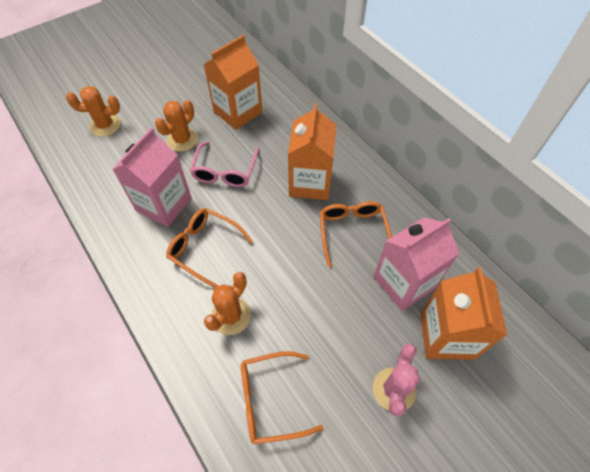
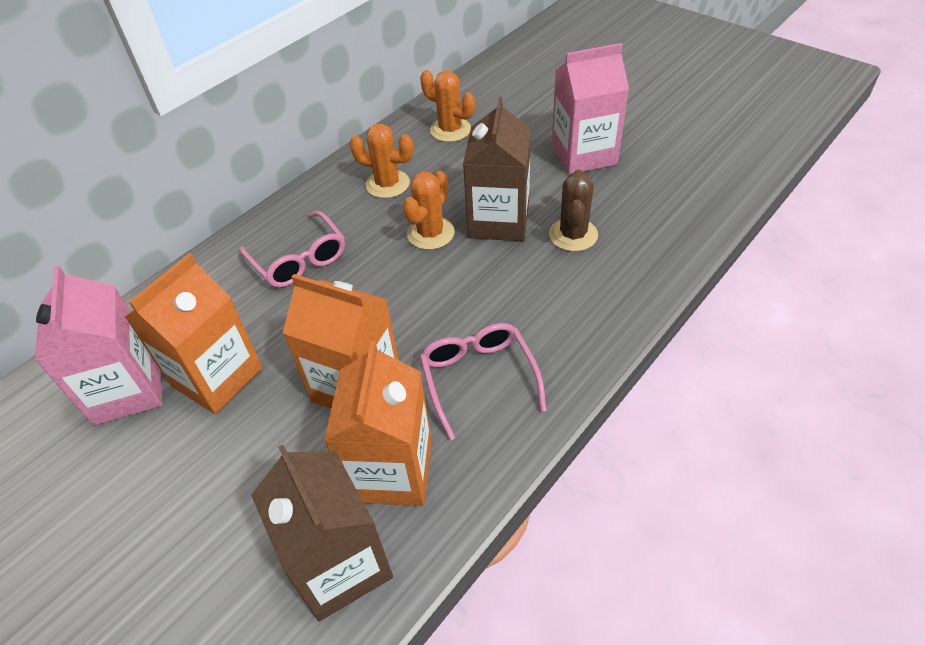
brown cactus: 0 -> 1
brown carton: 0 -> 2
orange glasses: 3 -> 0
pink cactus: 1 -> 0
pink glasses: 1 -> 2

